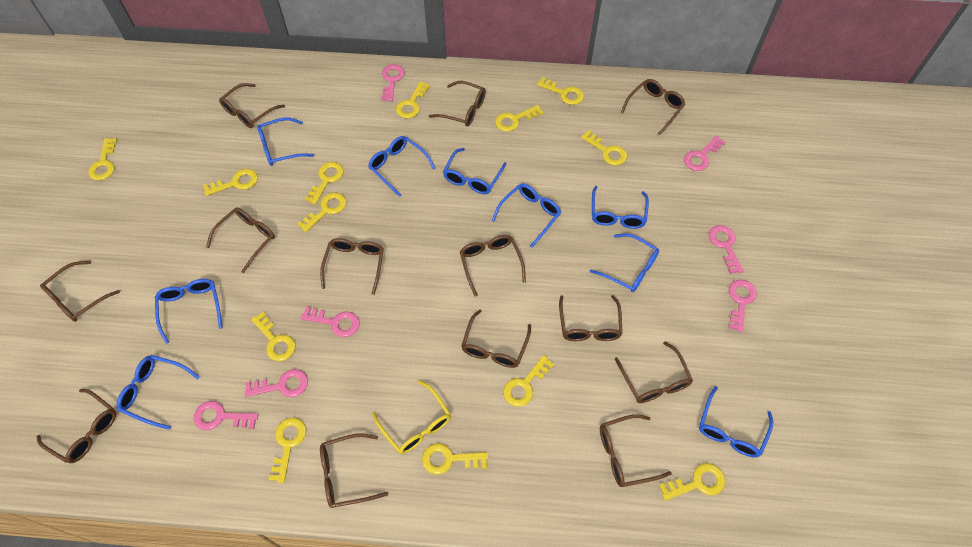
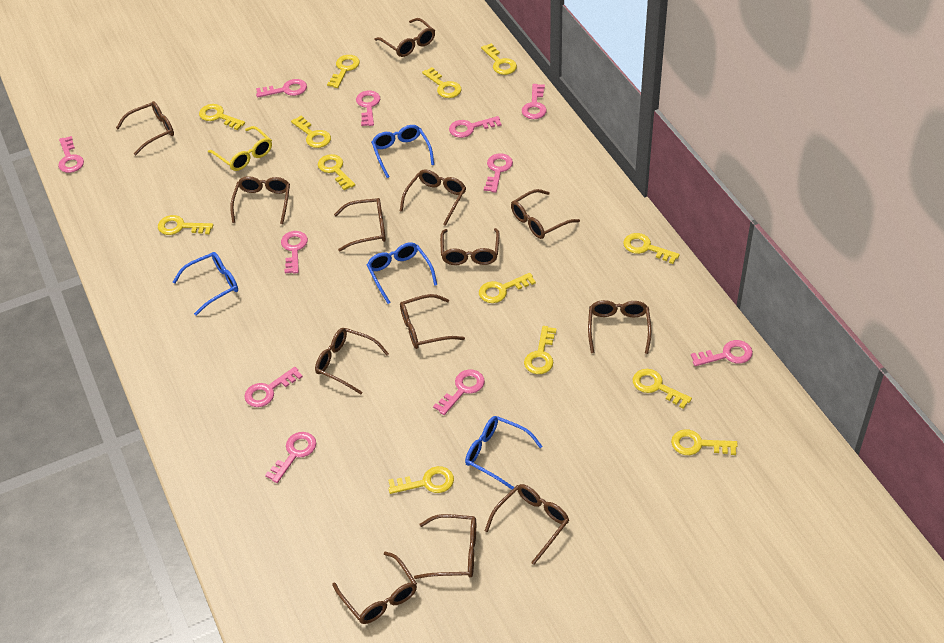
blue glasses: 9 -> 4
pink key: 7 -> 11

